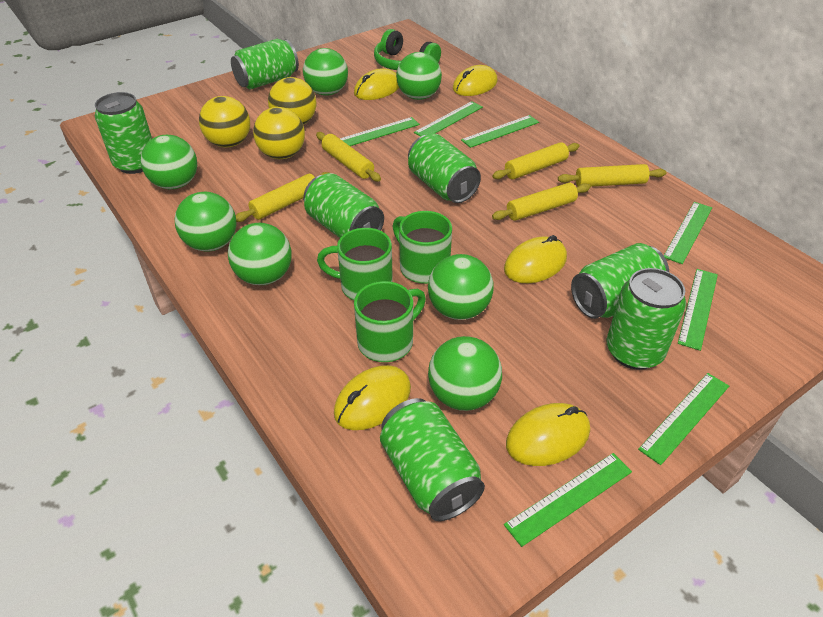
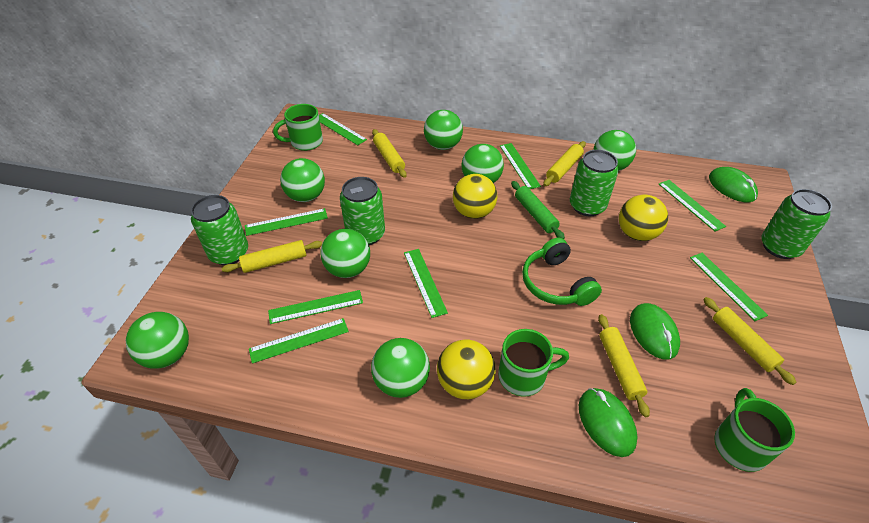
green can: 7 -> 4
green mouse: 0 -> 3
green rolling pin: 0 -> 1
green ruler: 7 -> 8
yellow mouse: 5 -> 0

